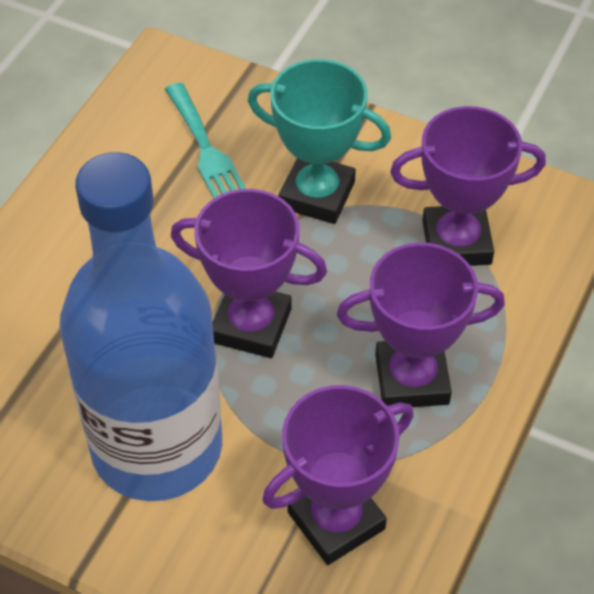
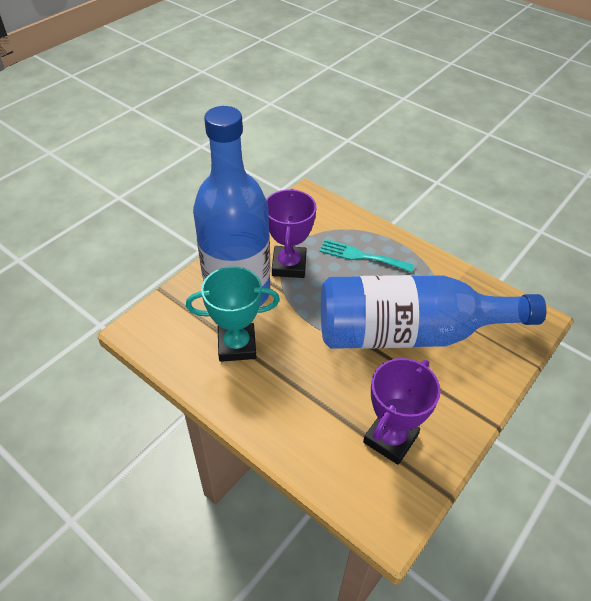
blue bottle: 1 -> 2
purple trophy: 4 -> 2

